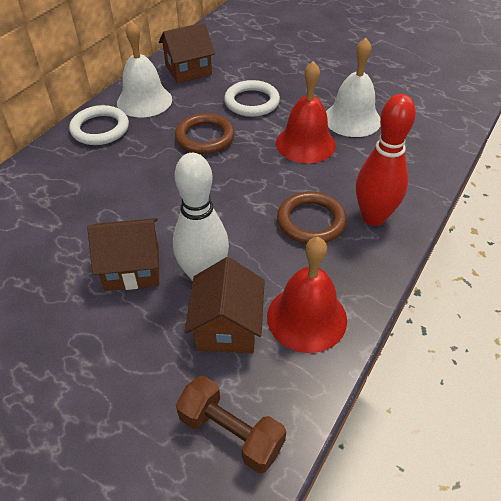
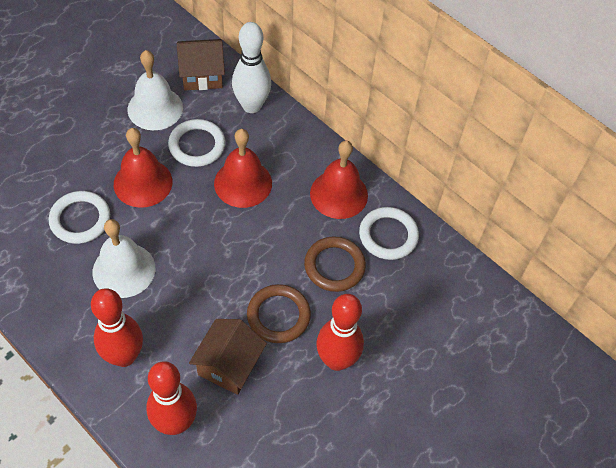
brown dumbbell: 1 -> 0
brown house: 3 -> 2
red bell: 2 -> 3
red bowling pin: 1 -> 3
white ring: 2 -> 3

